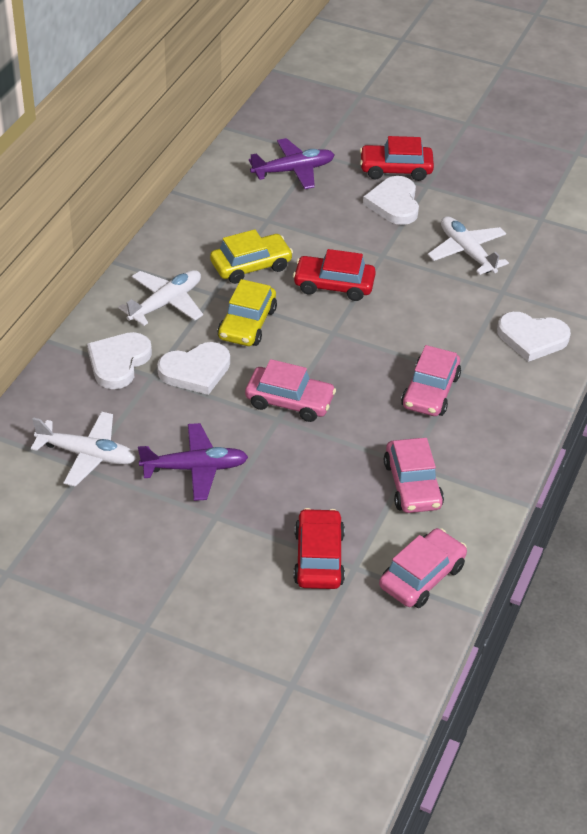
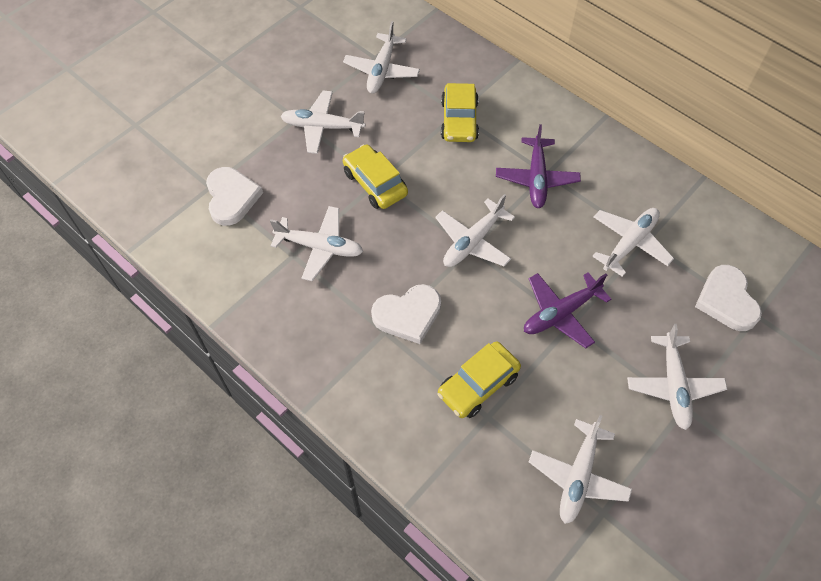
pink car: 4 -> 0
red car: 3 -> 0
white heart: 4 -> 3
white plane: 3 -> 7
yellow car: 2 -> 3

